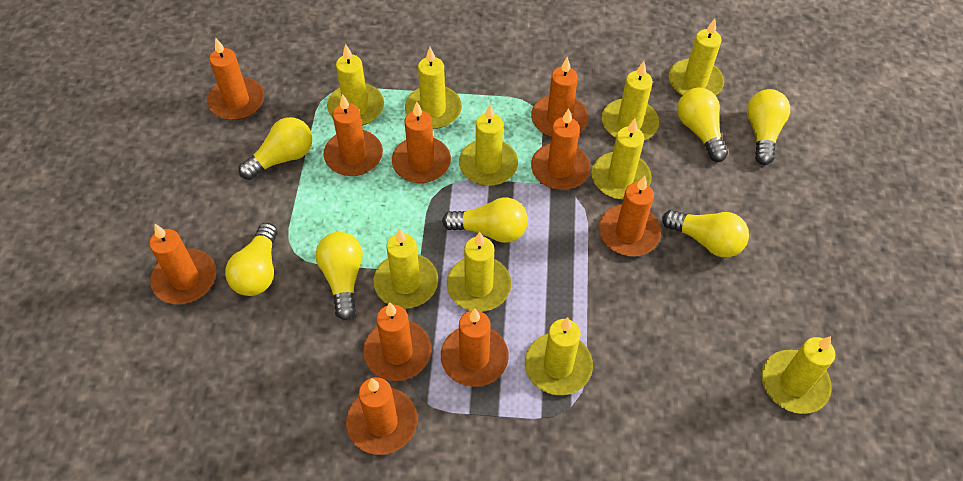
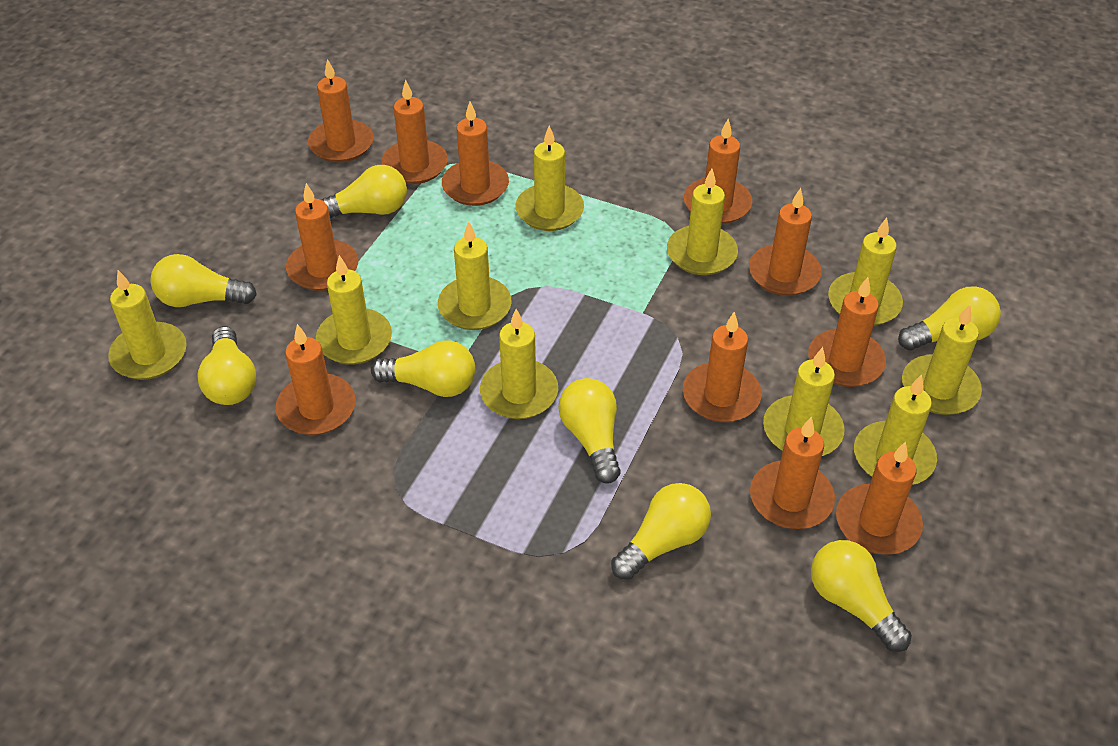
orange candle: 10 -> 11
yellow light bulb: 7 -> 8

